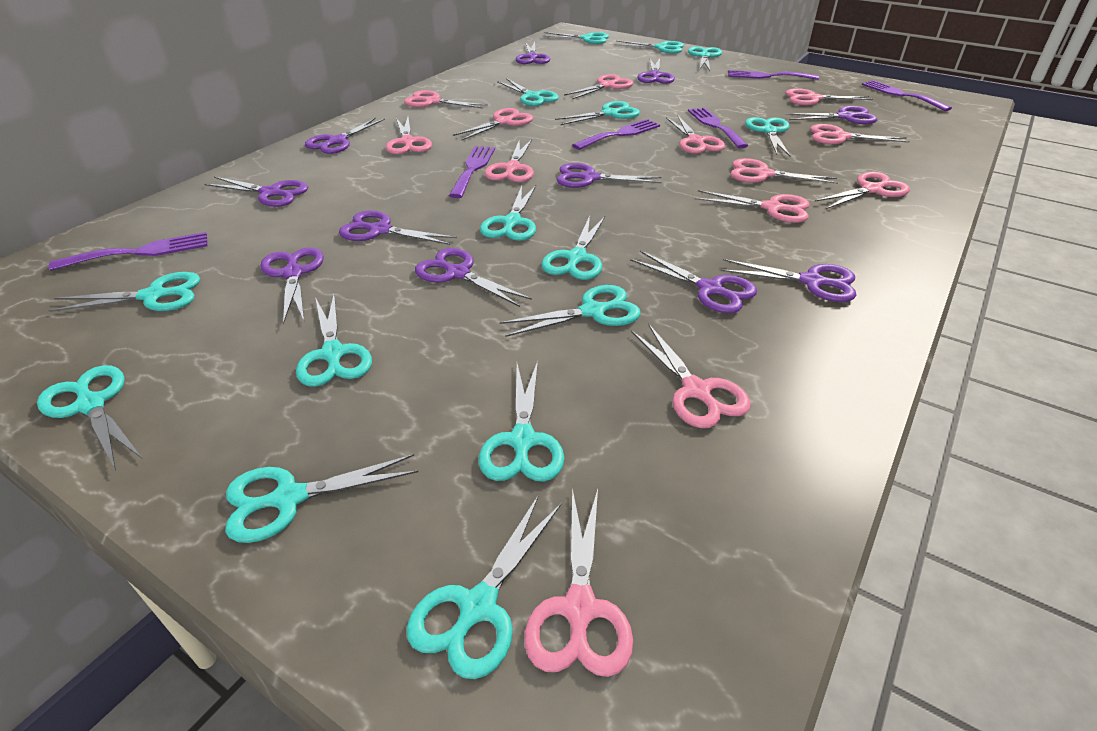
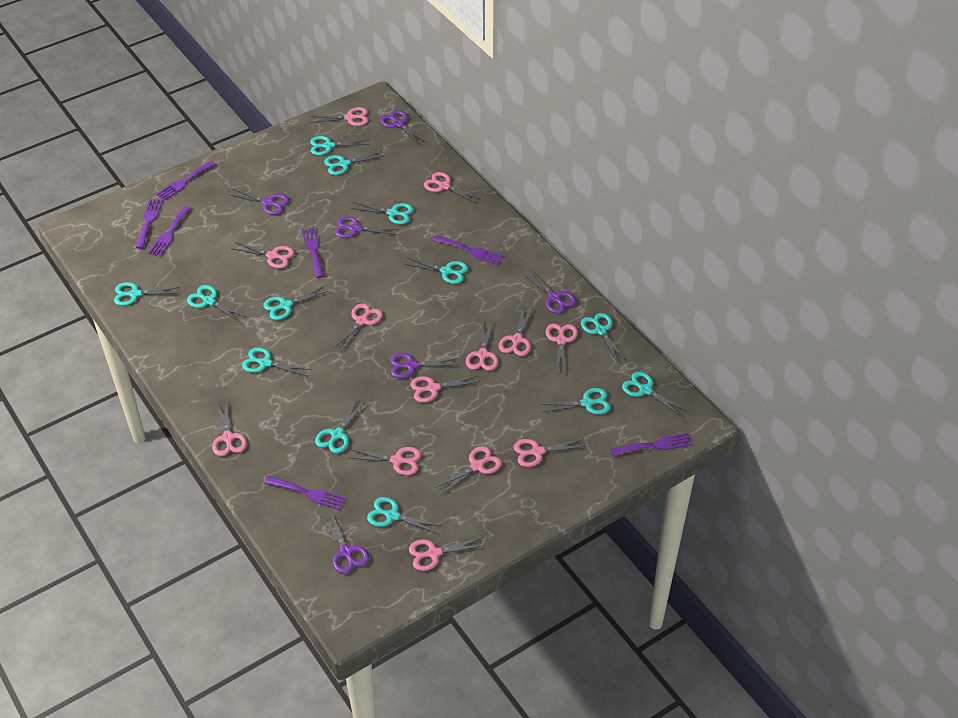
purple fork: 6 -> 7
purple scissors: 11 -> 6
turquoise scissors: 15 -> 13

